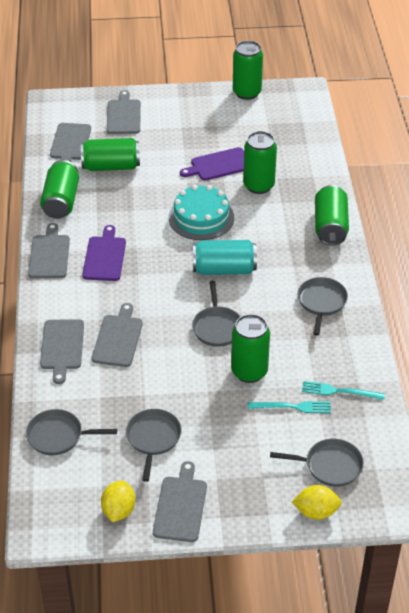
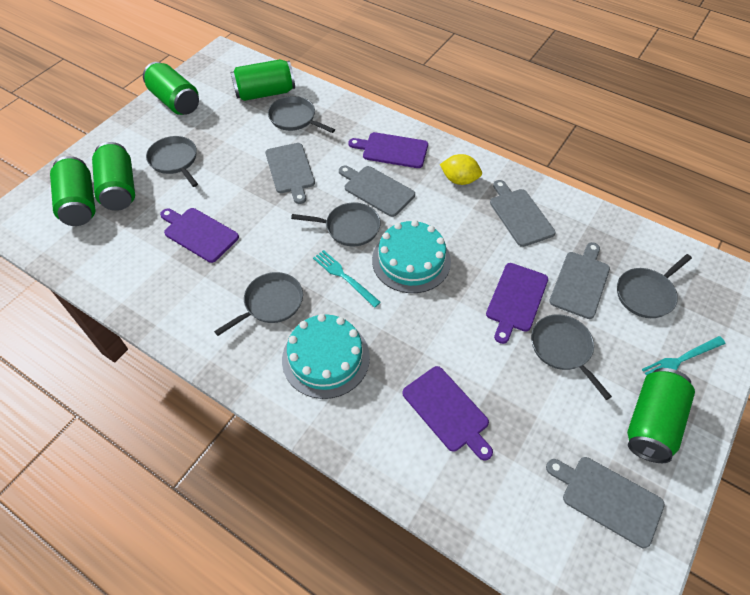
green can: 6 -> 5
grey cutting board: 6 -> 5
grey pan: 5 -> 6
purple cutting board: 2 -> 4
turquoise cake: 1 -> 2
turquoise can: 1 -> 0
yellow lemon: 2 -> 1

